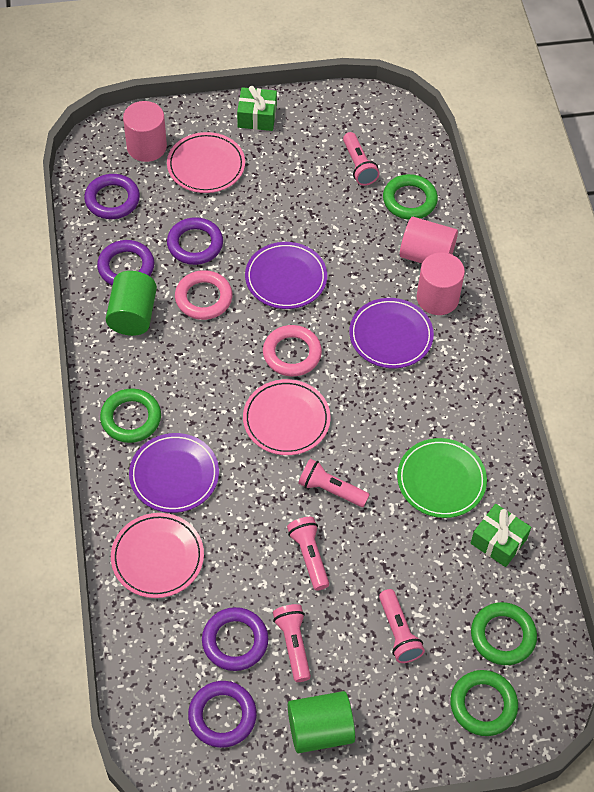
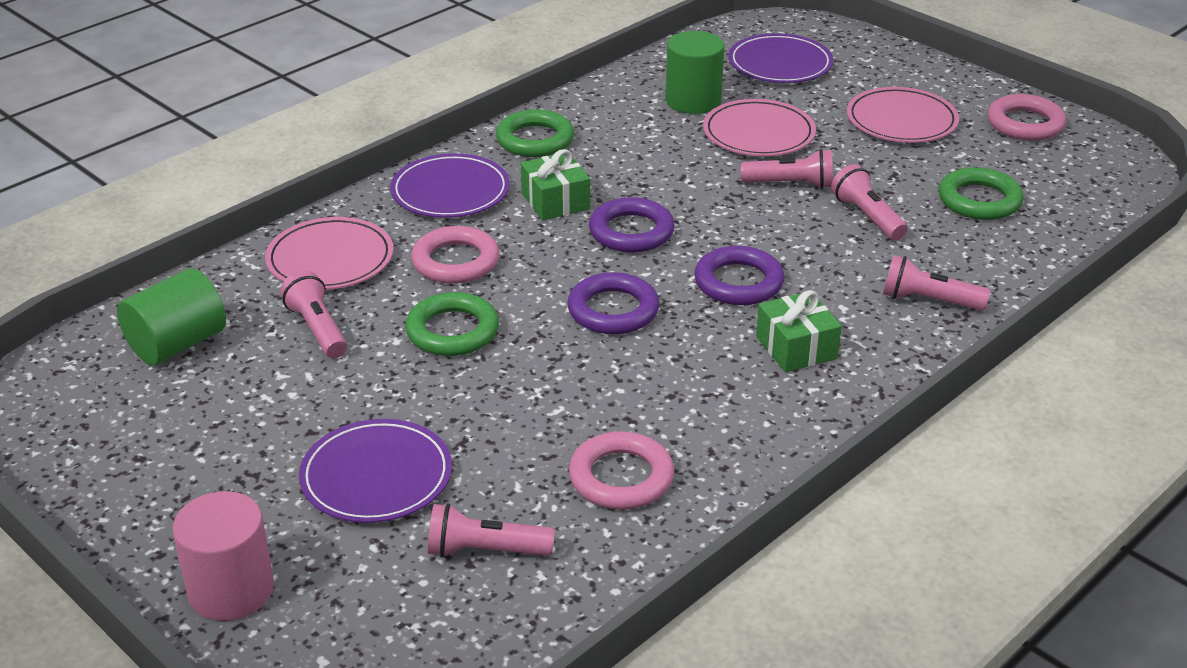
green plate: 1 -> 0
green ring: 4 -> 3
pink cylinder: 3 -> 1
pink ring: 2 -> 3
purple ring: 5 -> 3

